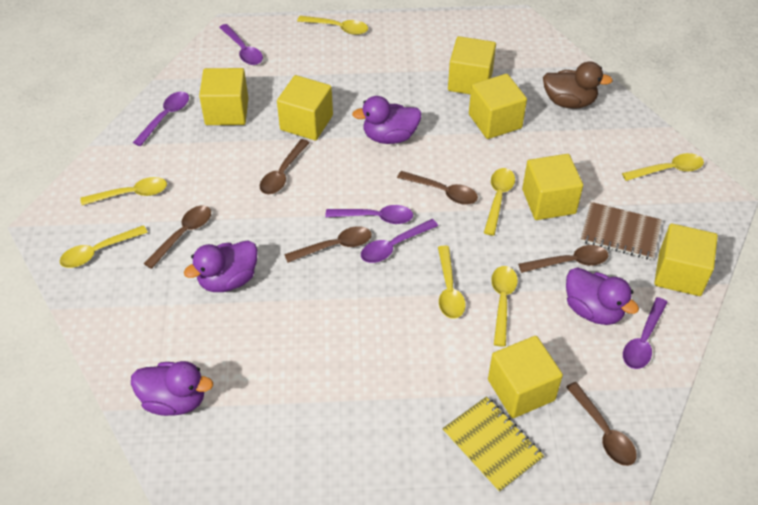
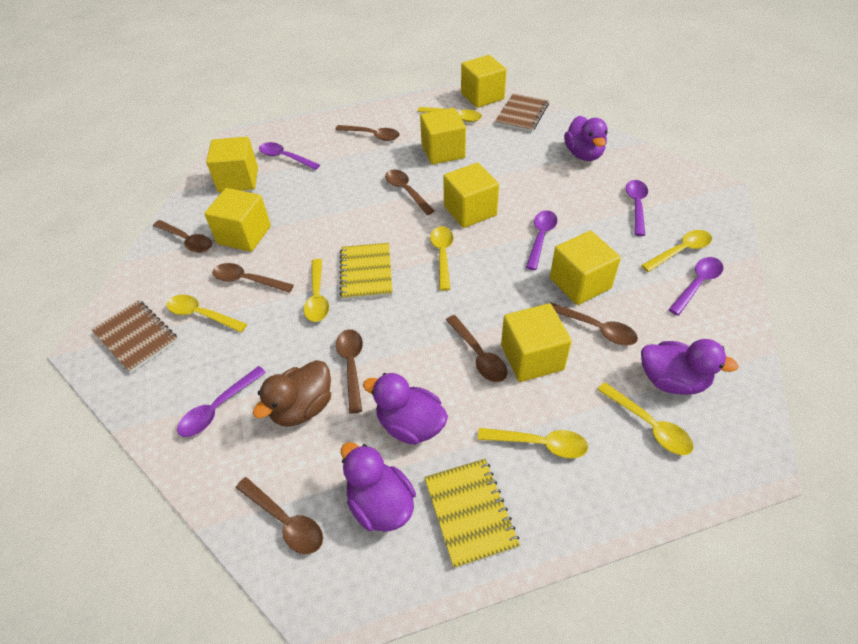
brown notebook: 1 -> 2
brown spoon: 6 -> 8
yellow notebook: 1 -> 2

